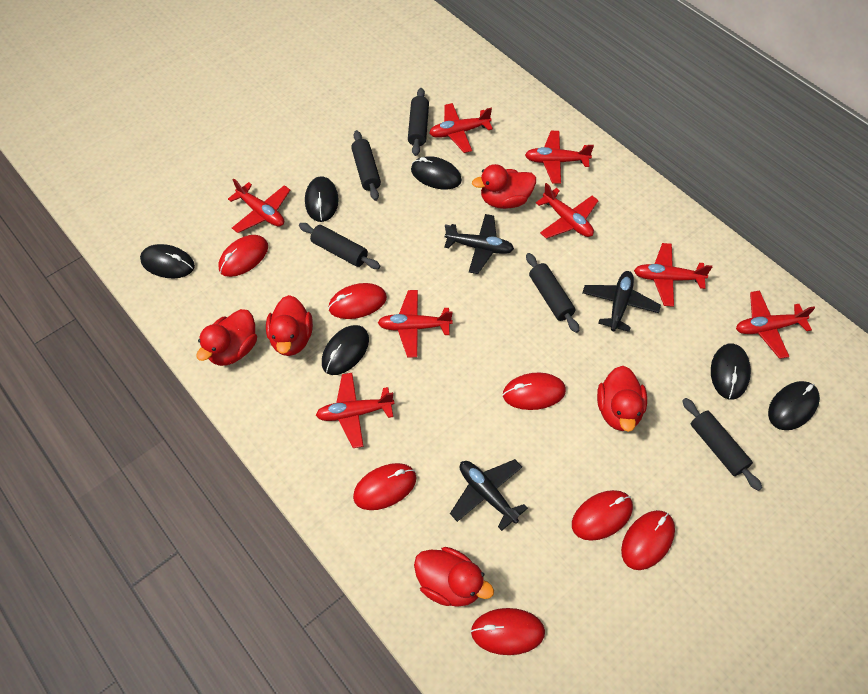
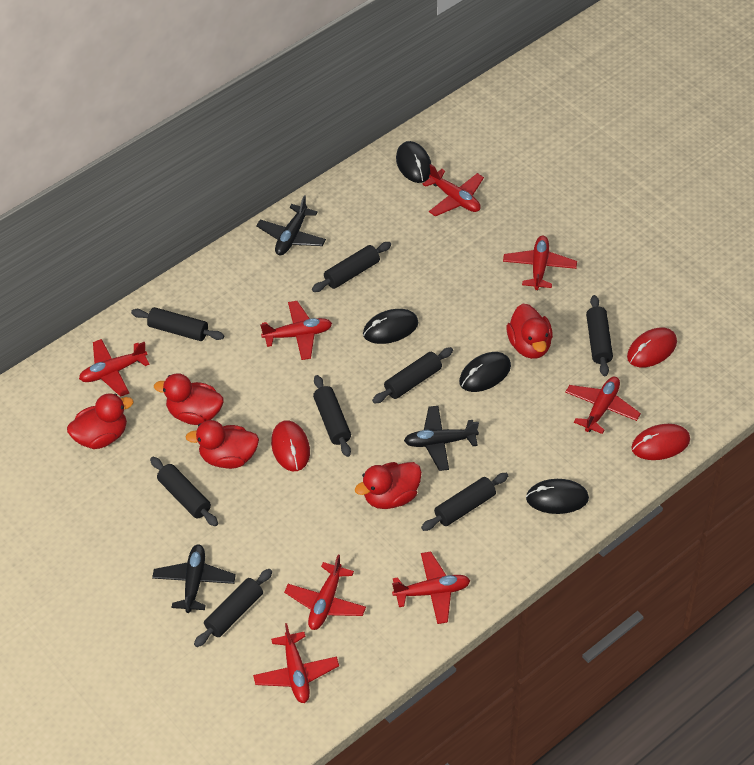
black mouse: 6 -> 4
black rolling pin: 5 -> 8
red mouse: 7 -> 3

